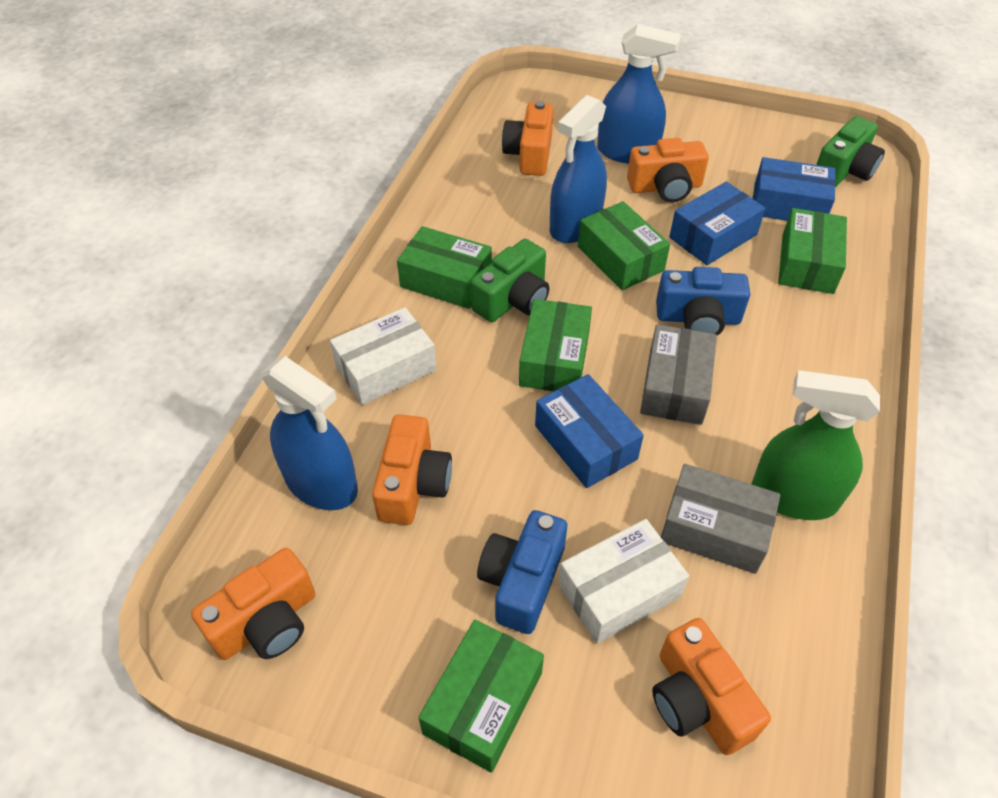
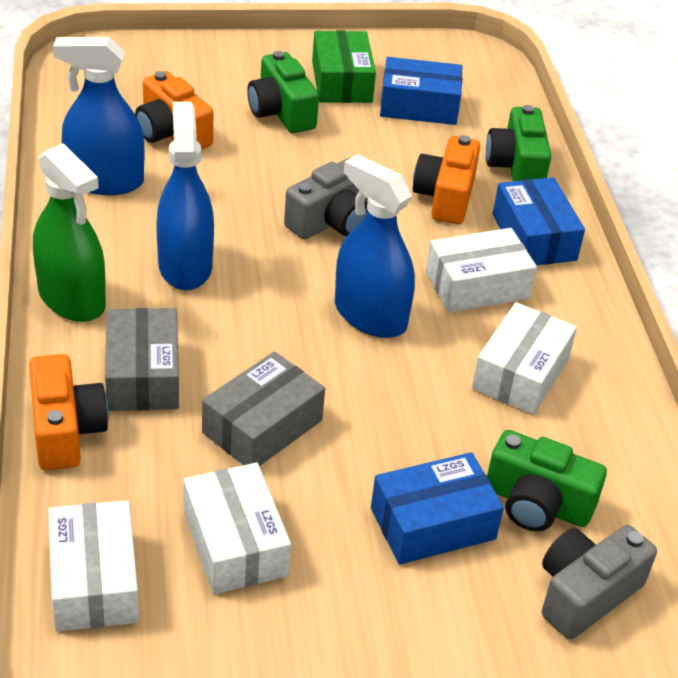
blue camera: 2 -> 0
green box: 5 -> 1
green camera: 2 -> 3
grey camera: 0 -> 2
orange camera: 5 -> 3
white box: 2 -> 4

